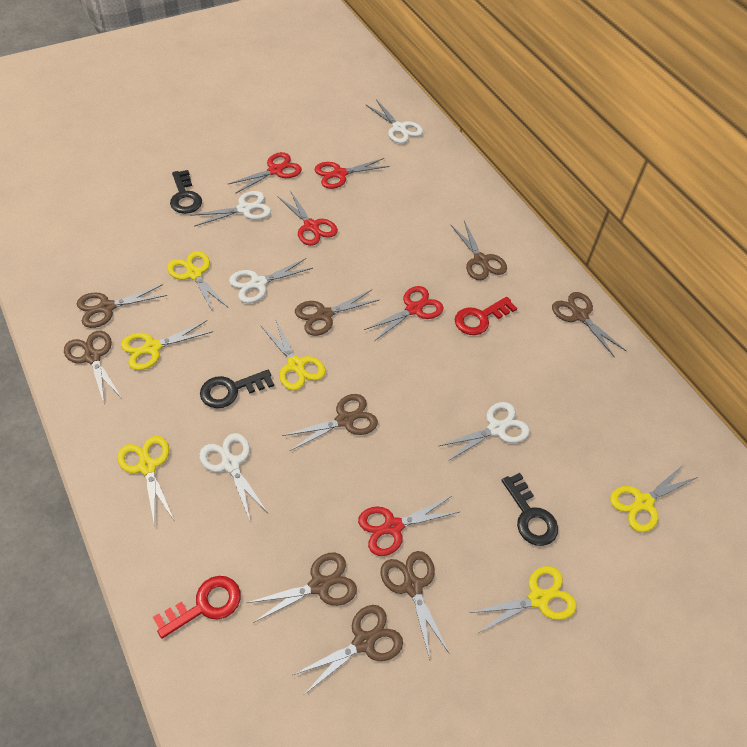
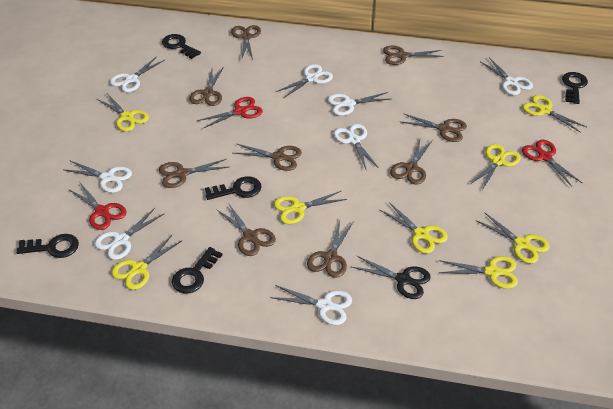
black key: 3 -> 5
black scissors: 0 -> 1
red key: 2 -> 0
red scissors: 5 -> 3
white scissors: 5 -> 8
yellow scissors: 6 -> 8

